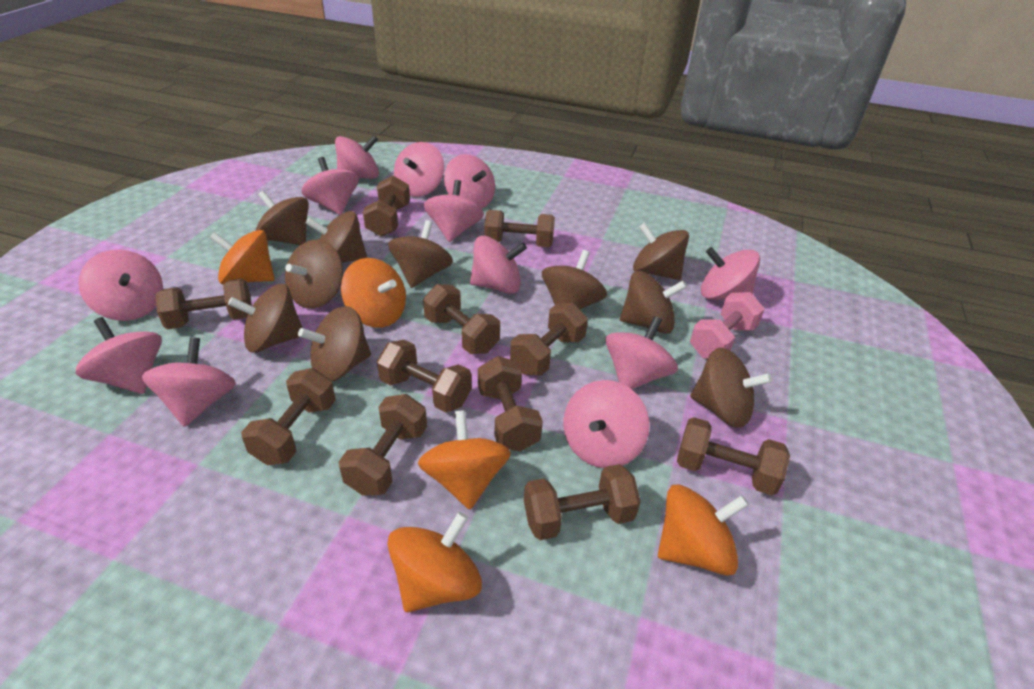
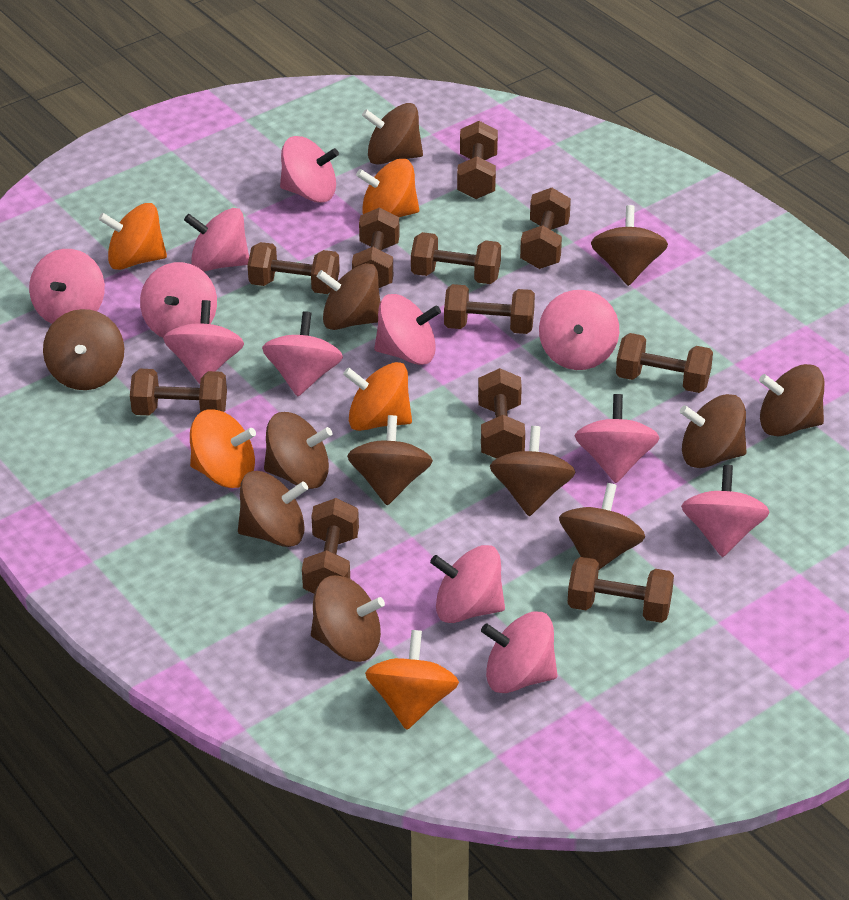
brown spinning top: 10 -> 12
pink dumbbell: 1 -> 0

